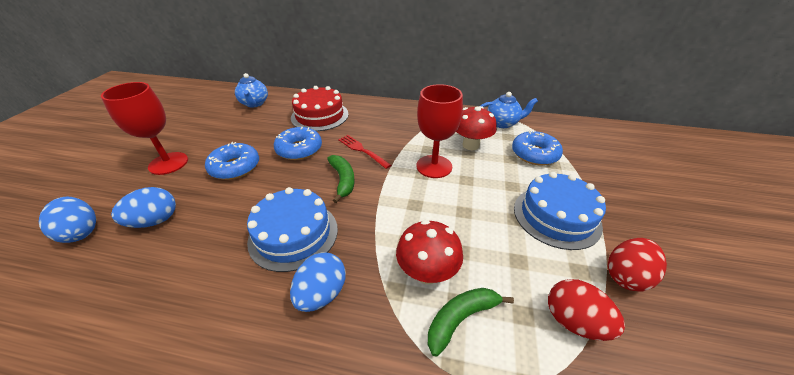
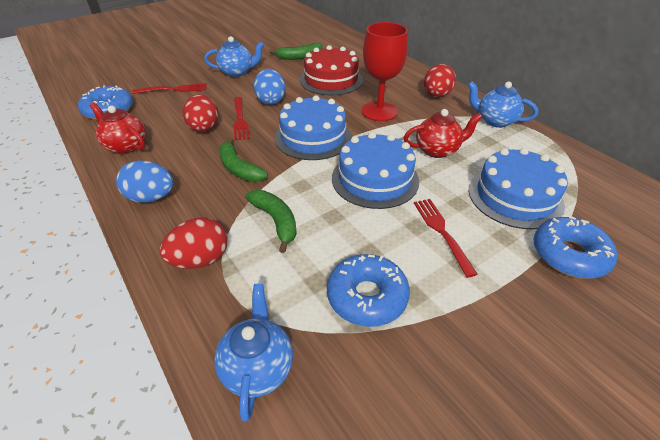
blue cake: 2 -> 3
blue egg: 3 -> 2
blue teapot: 2 -> 3
green banana: 2 -> 3
red egg: 2 -> 3
red fork: 1 -> 3
red goblet: 2 -> 1
red mushroom: 2 -> 0
red teapot: 0 -> 2

